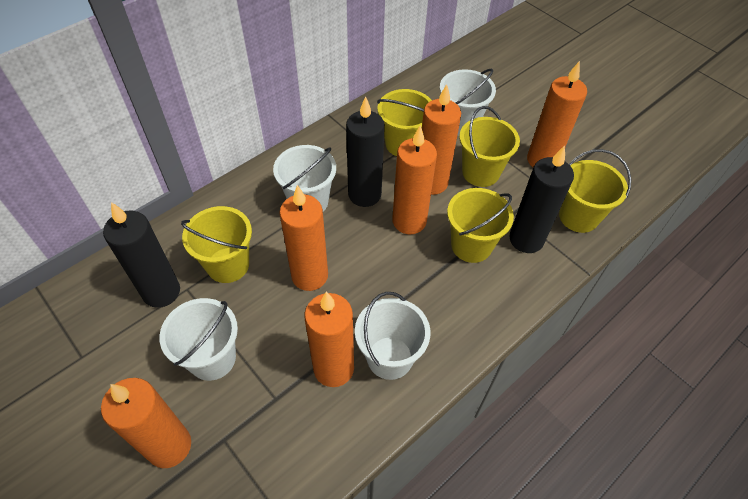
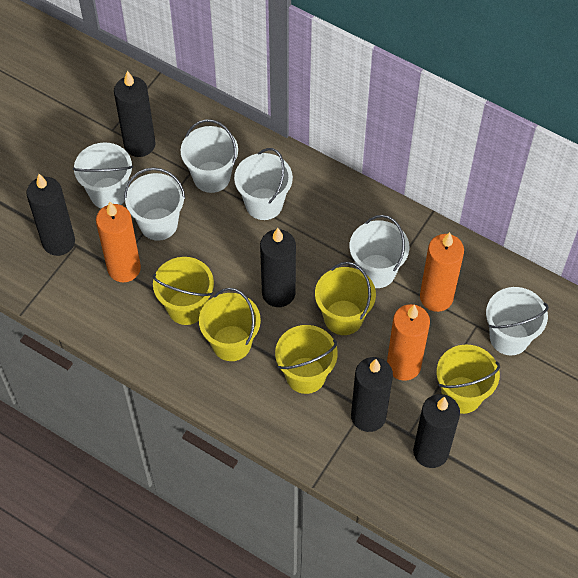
black candle: 3 -> 5
orange candle: 6 -> 3
white bucket: 4 -> 6

